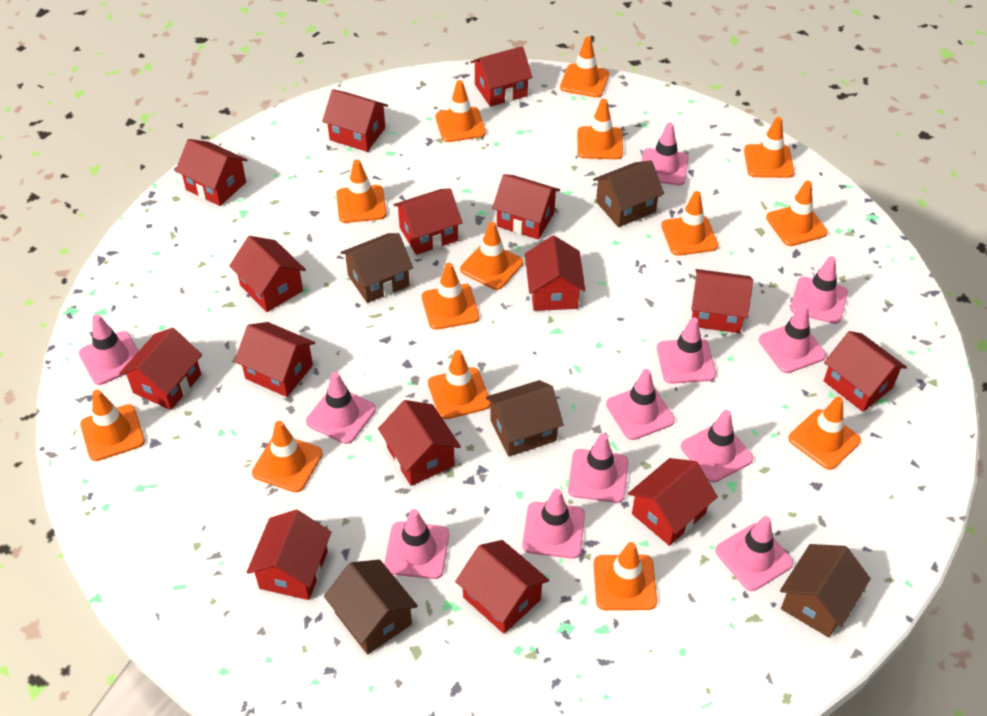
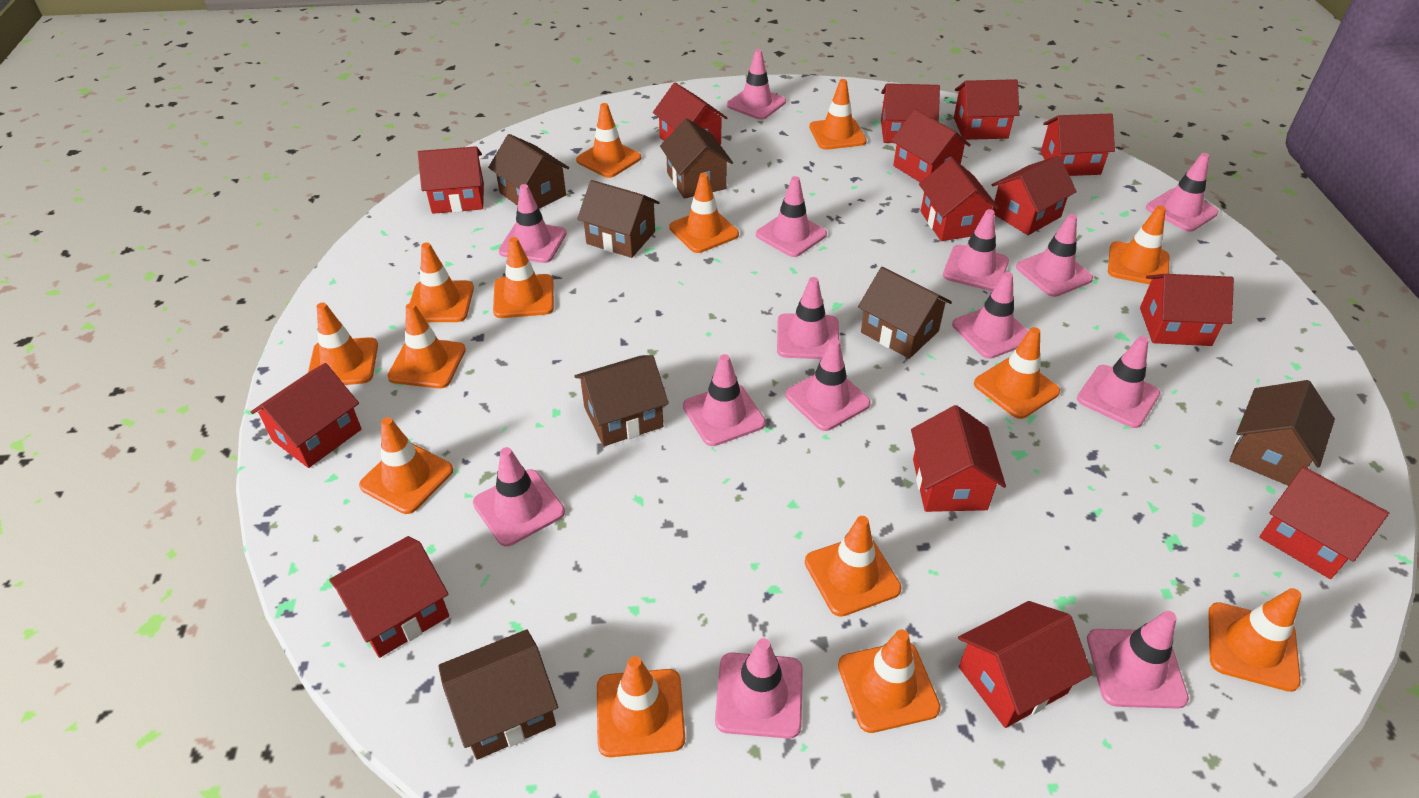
brown house: 5 -> 7
pink traffic cone: 12 -> 14
red house: 15 -> 14

